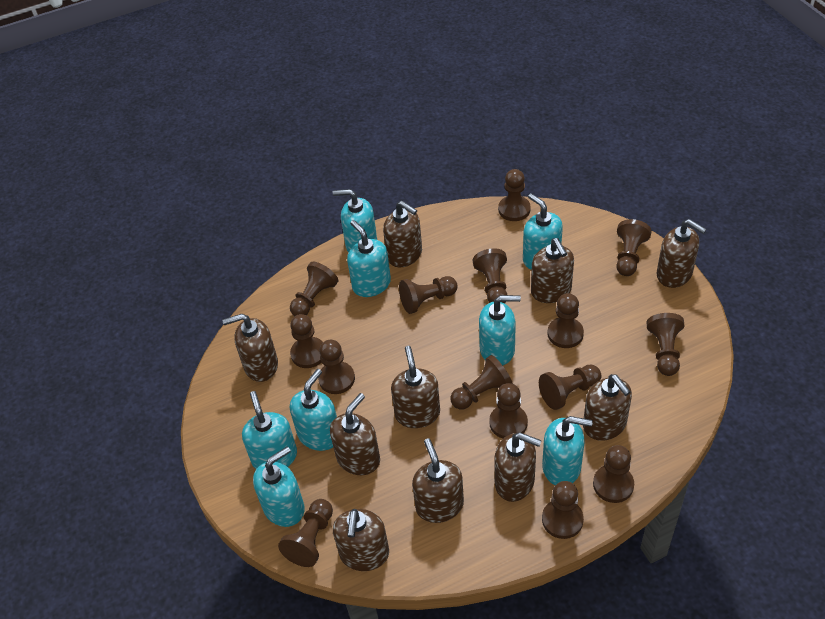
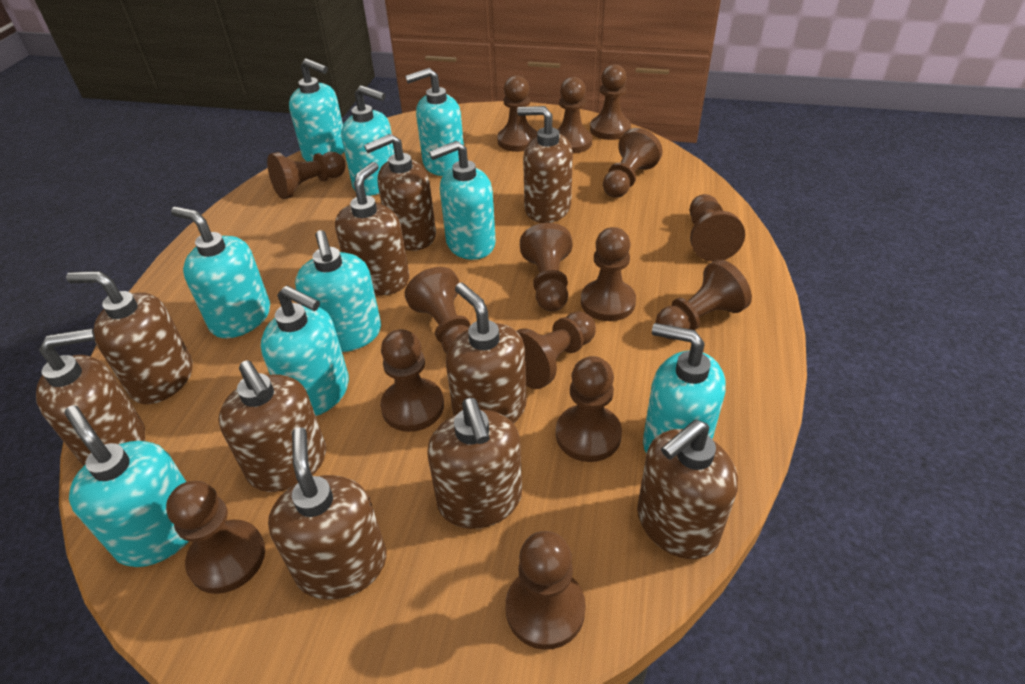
turquoise soap dispenser: 8 -> 9

